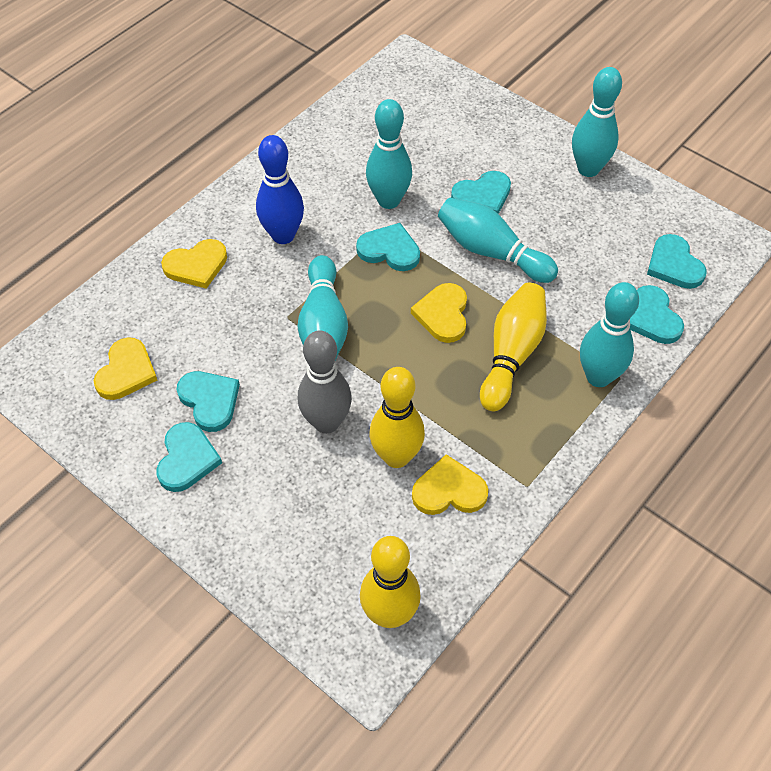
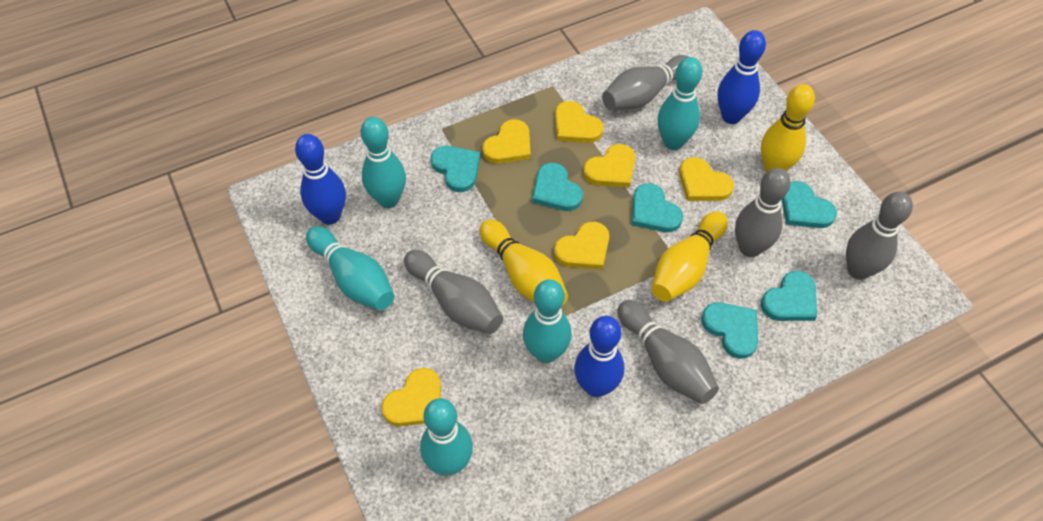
blue bowling pin: 1 -> 3
grey bowling pin: 1 -> 5
yellow heart: 4 -> 6

